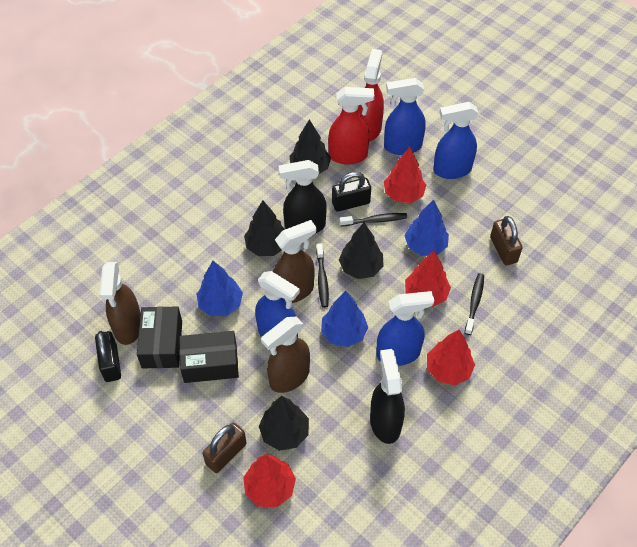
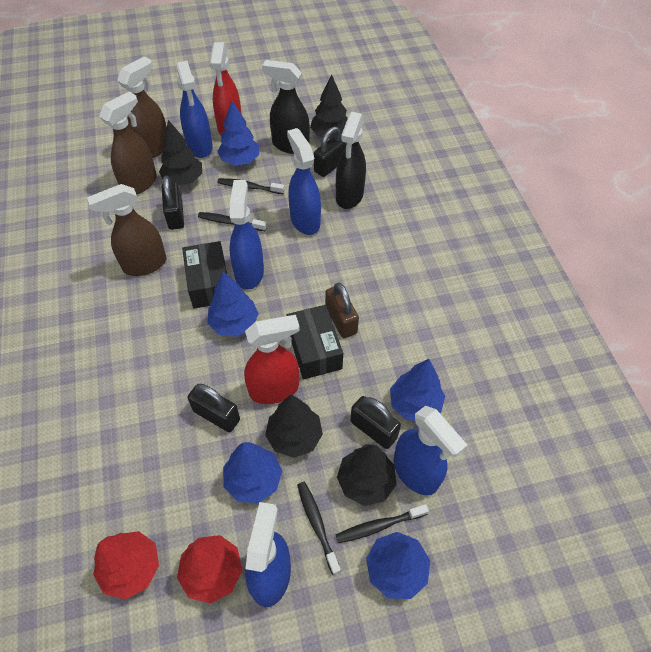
black padlock: 2 -> 4
black toothbrush: 3 -> 4
blue spray bottle: 4 -> 5
blue tree: 3 -> 5
brown padlock: 2 -> 1
red tree: 4 -> 2

